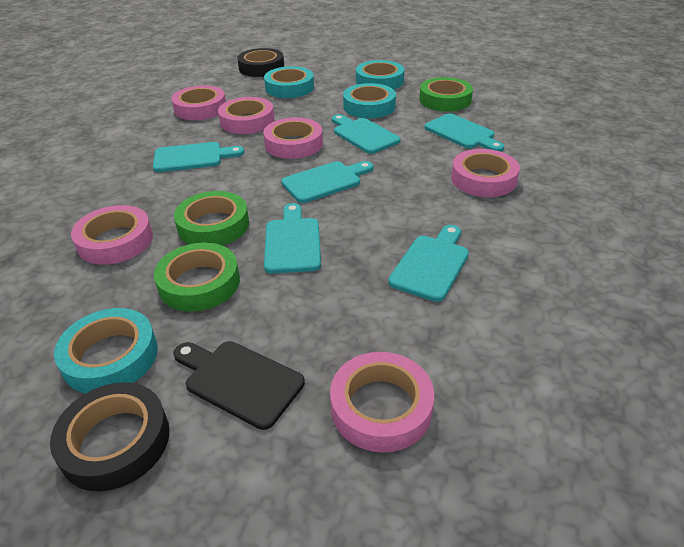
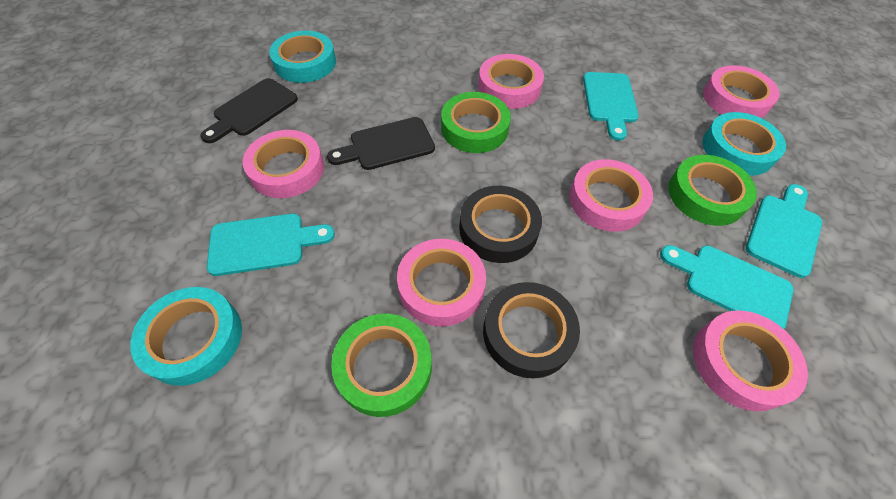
black cutting board: 1 -> 2
turquoise cutting board: 6 -> 4
turquoise tape: 4 -> 3

